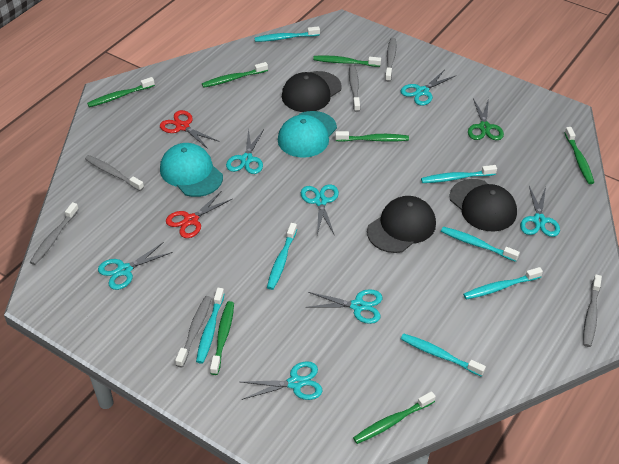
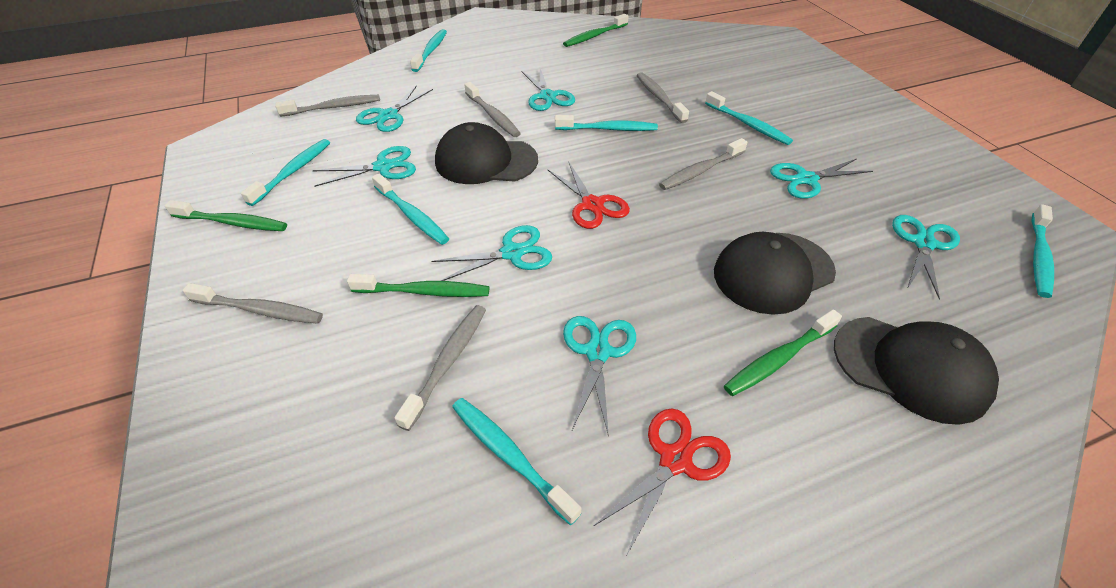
green scissors: 1 -> 0
green toothbrush: 7 -> 4
turquoise cap: 2 -> 0

